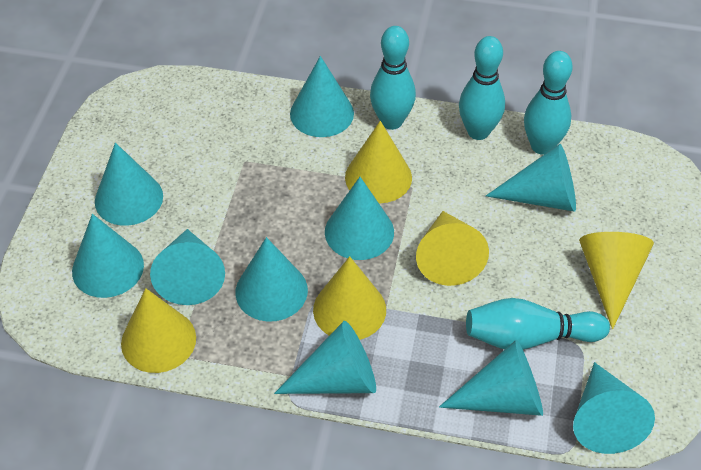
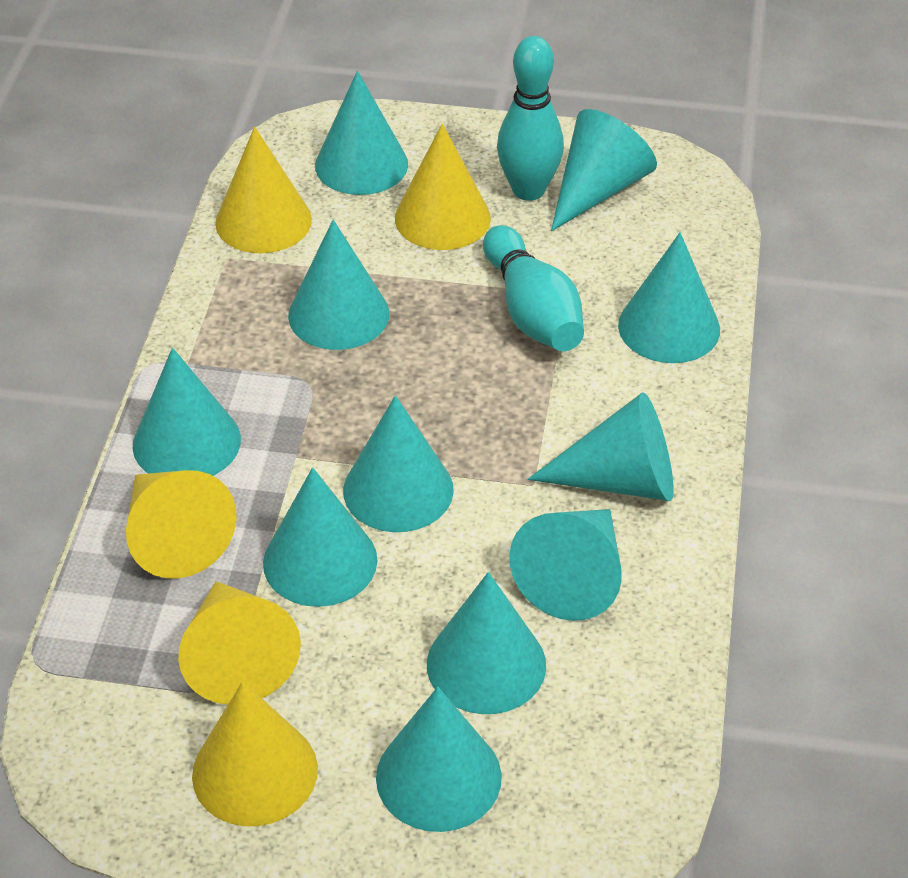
turquoise bowling pin: 4 -> 2
turquoise cone: 10 -> 11

